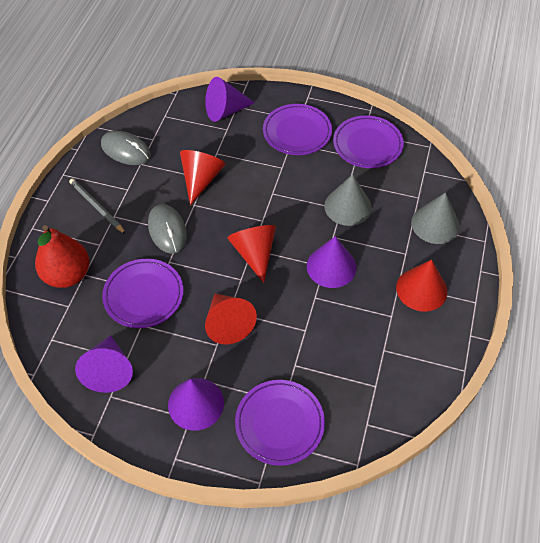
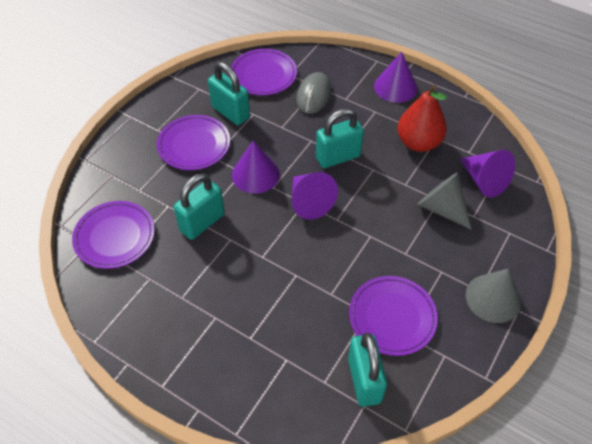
grey mouse: 2 -> 1
grey pencil: 1 -> 0
red cone: 4 -> 0
turquoise padlock: 0 -> 4

